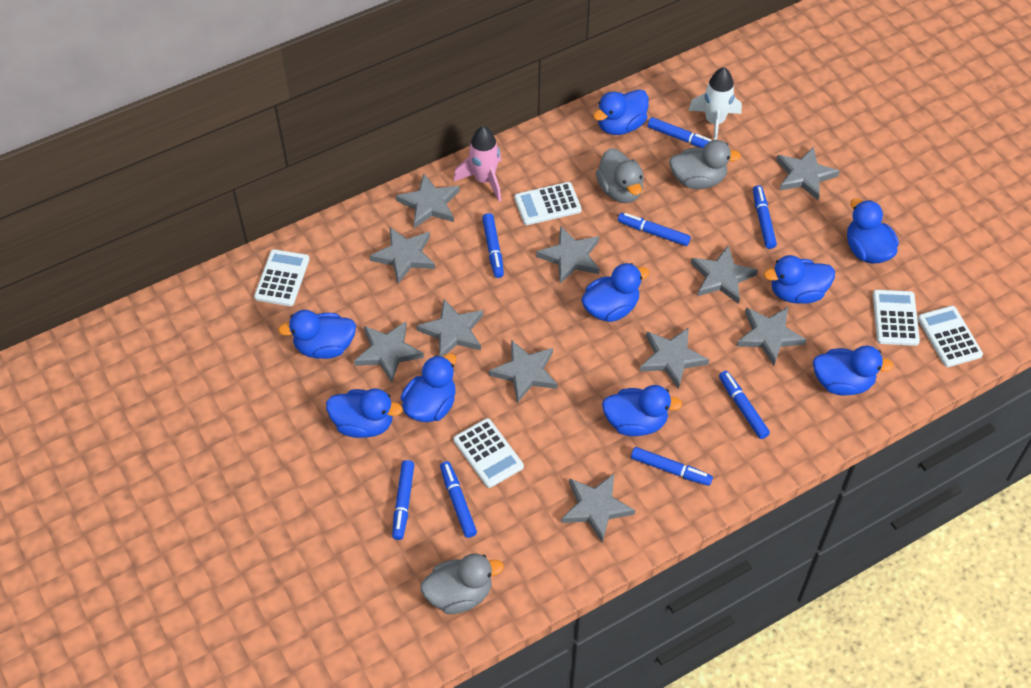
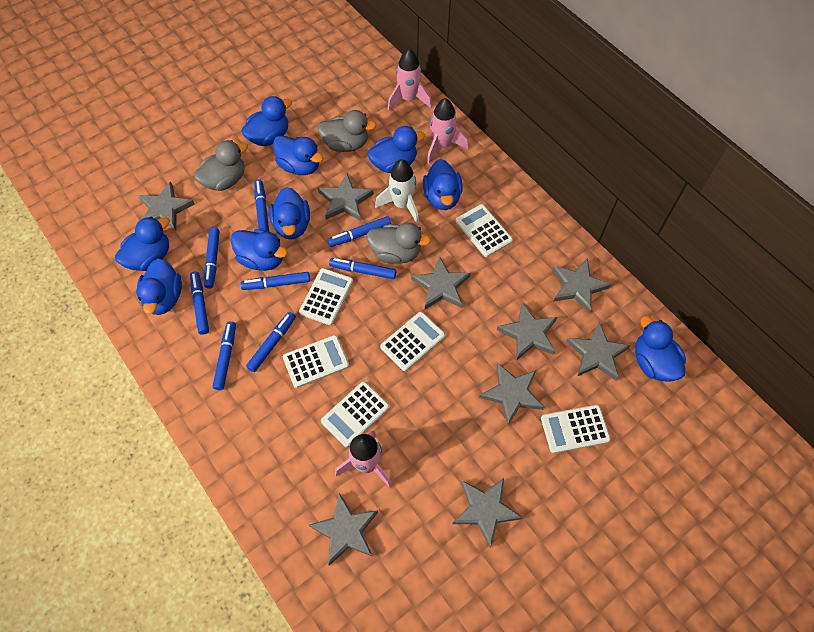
grey star: 11 -> 9
pink rocket: 1 -> 3
white calculator: 5 -> 6

